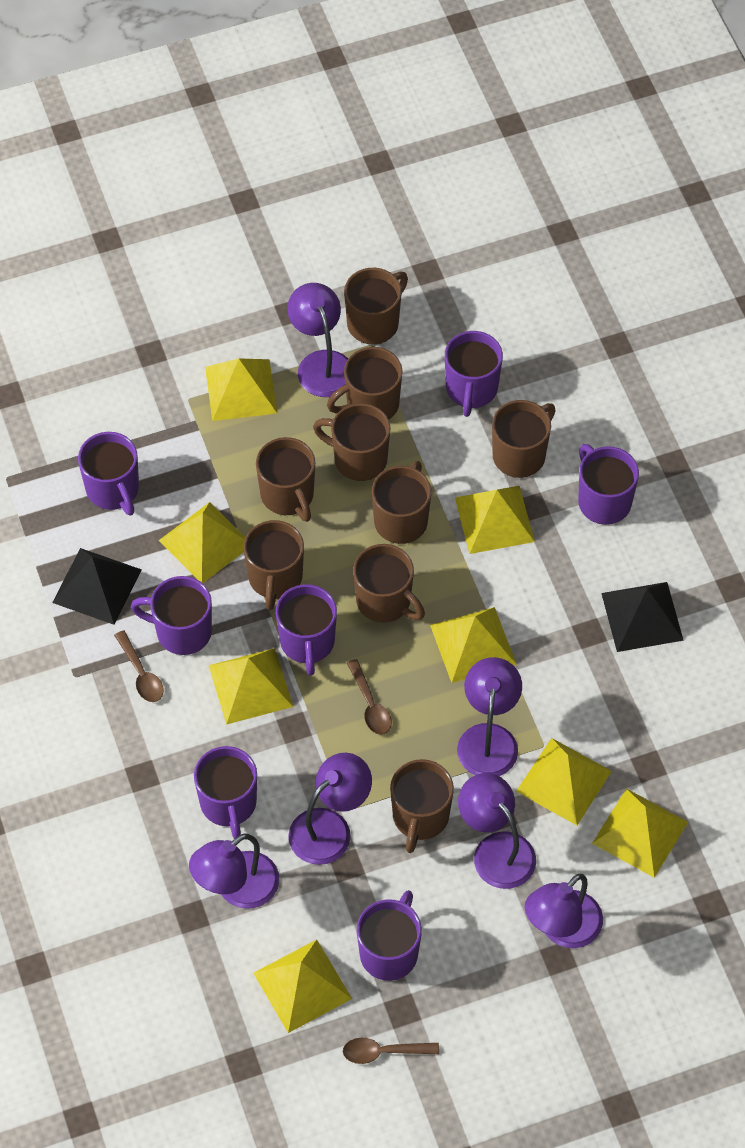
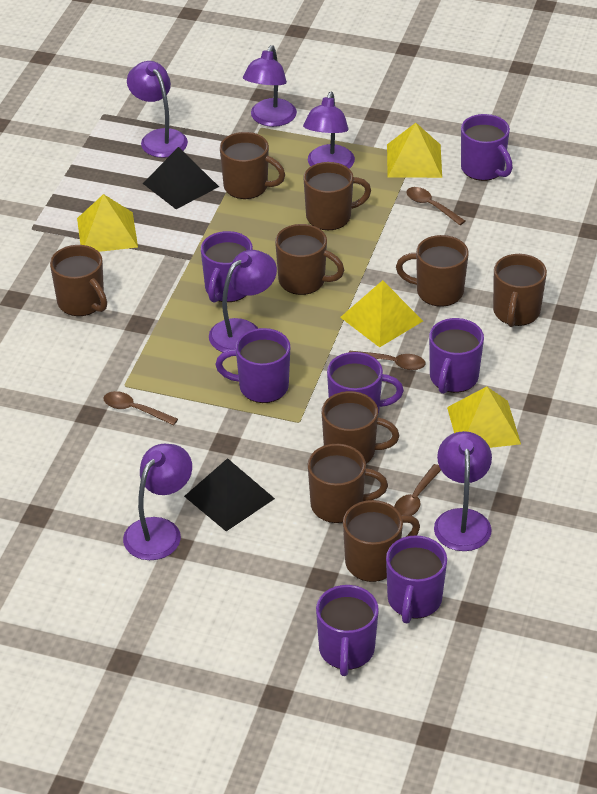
brown spoon: 3 -> 4
yellow pyramid: 8 -> 4

